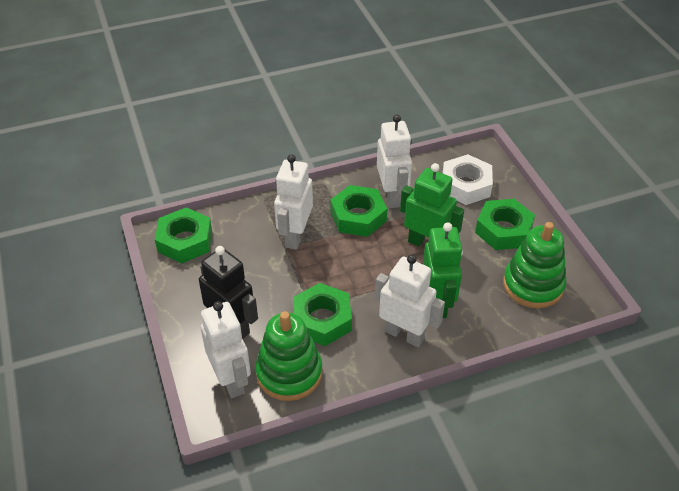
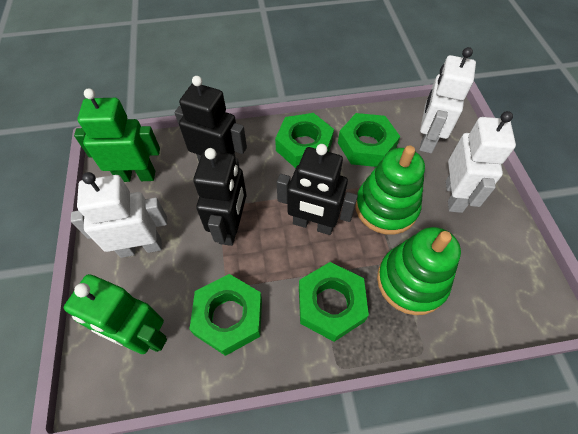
black robot: 1 -> 3
white nut: 1 -> 0
white robot: 4 -> 3

